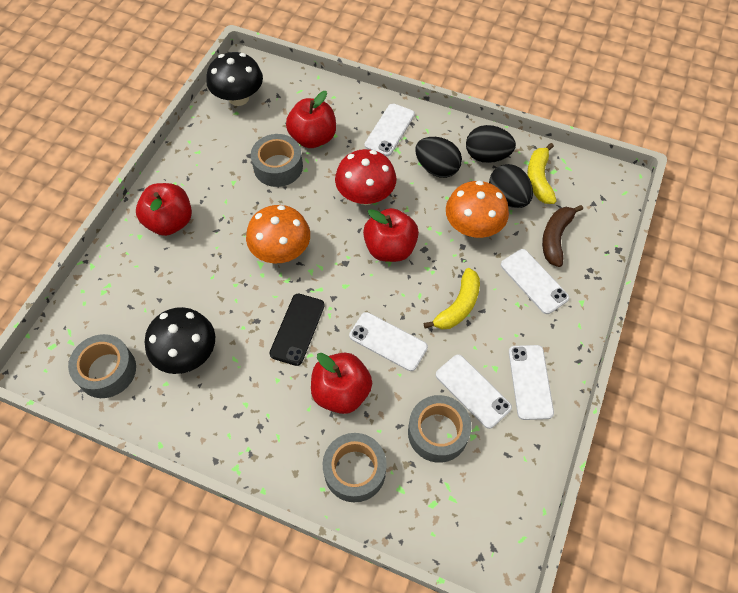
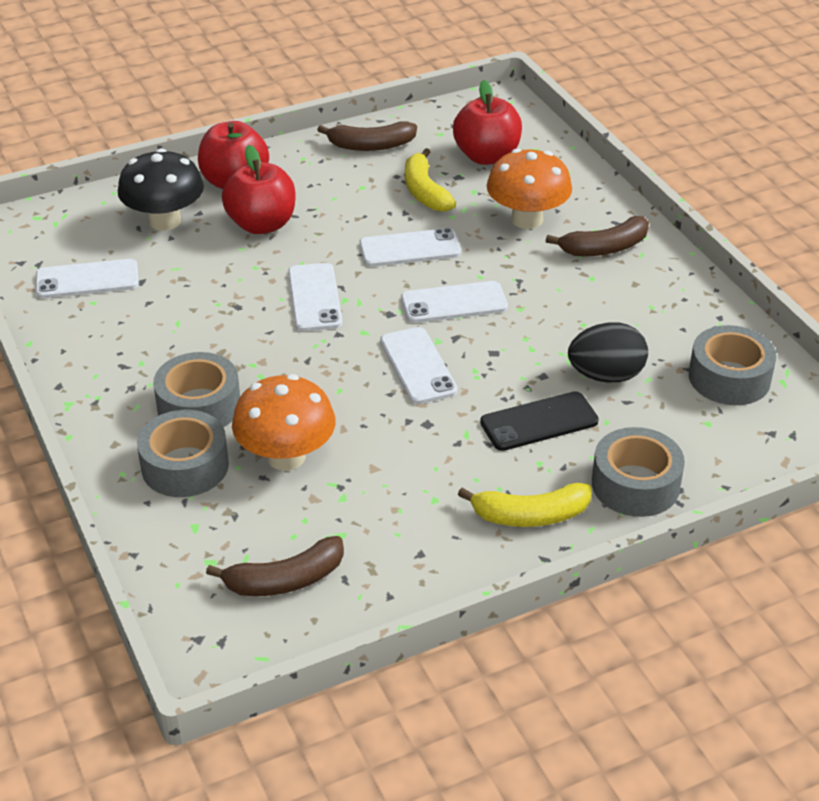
black egg: 3 -> 1
black mushroom: 2 -> 1
brown banana: 1 -> 3
red apple: 4 -> 3
red mushroom: 1 -> 0

